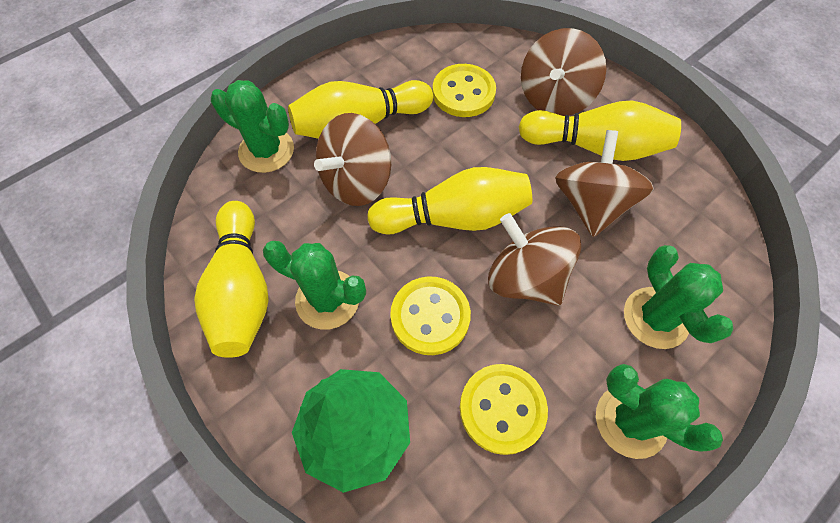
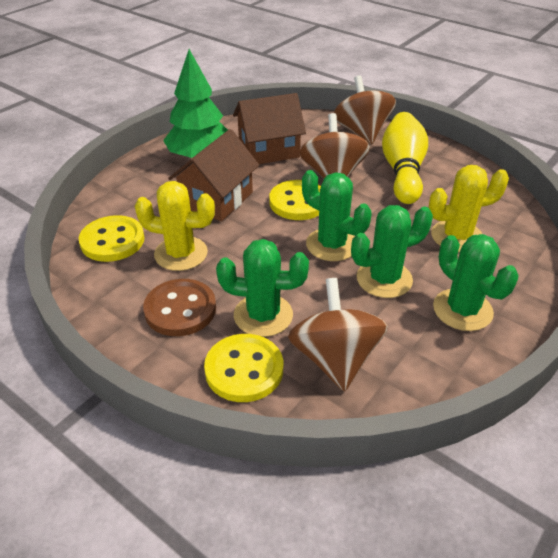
brown button: 0 -> 1
brown house: 0 -> 2
brown spinning top: 4 -> 3
yellow bowling pin: 4 -> 1
yellow cactus: 0 -> 2

